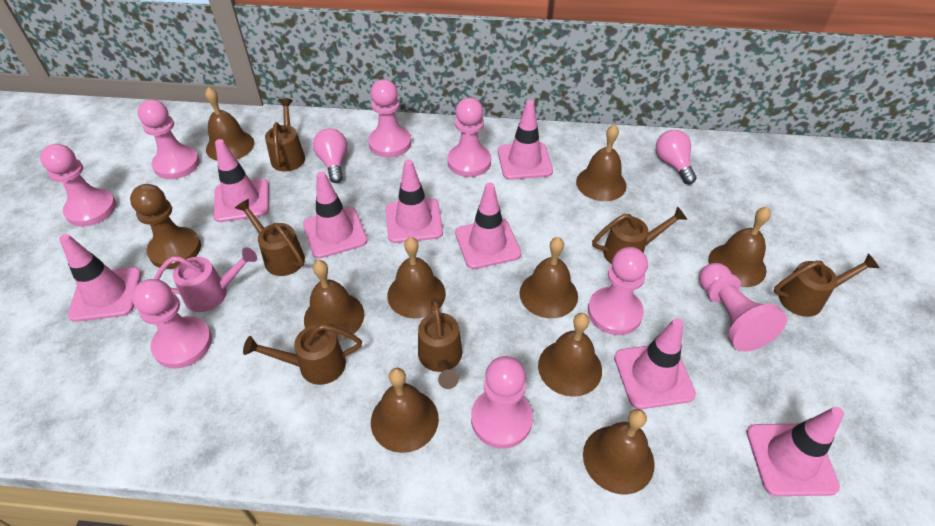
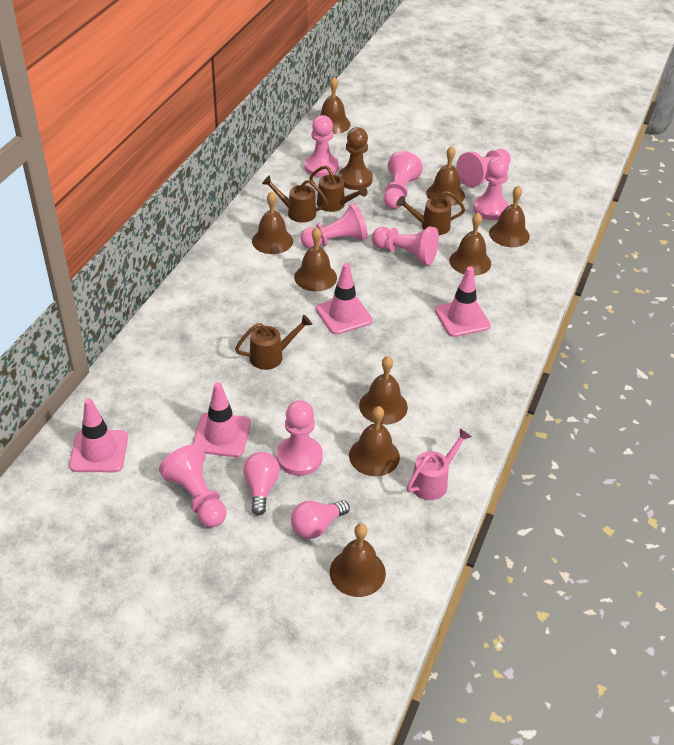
brown watering can: 6 -> 4
pink traffic cone: 8 -> 4

